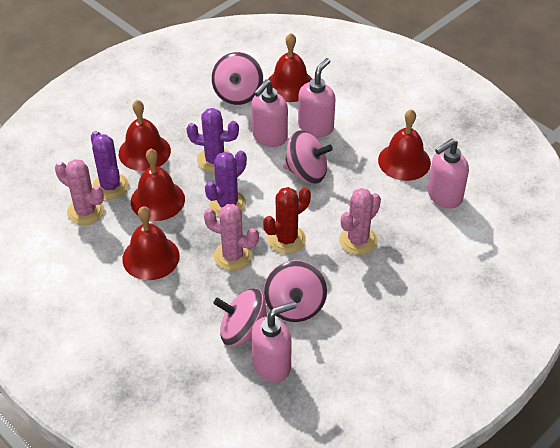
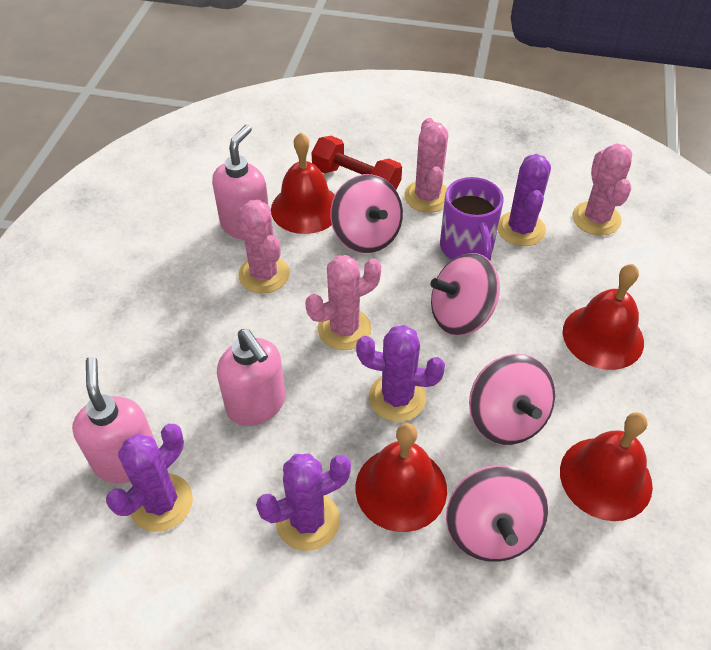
pink cactus: 3 -> 4
pink soap dispenser: 4 -> 3
purple cactus: 3 -> 4
purple mug: 0 -> 1
red bell: 5 -> 4
red cactus: 1 -> 0
red dumbbell: 0 -> 1

